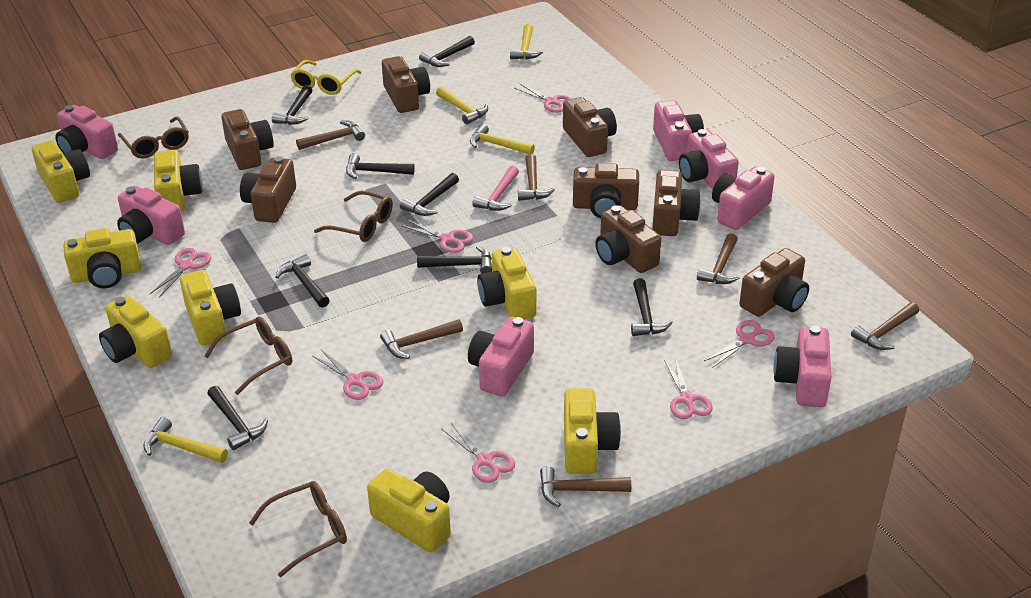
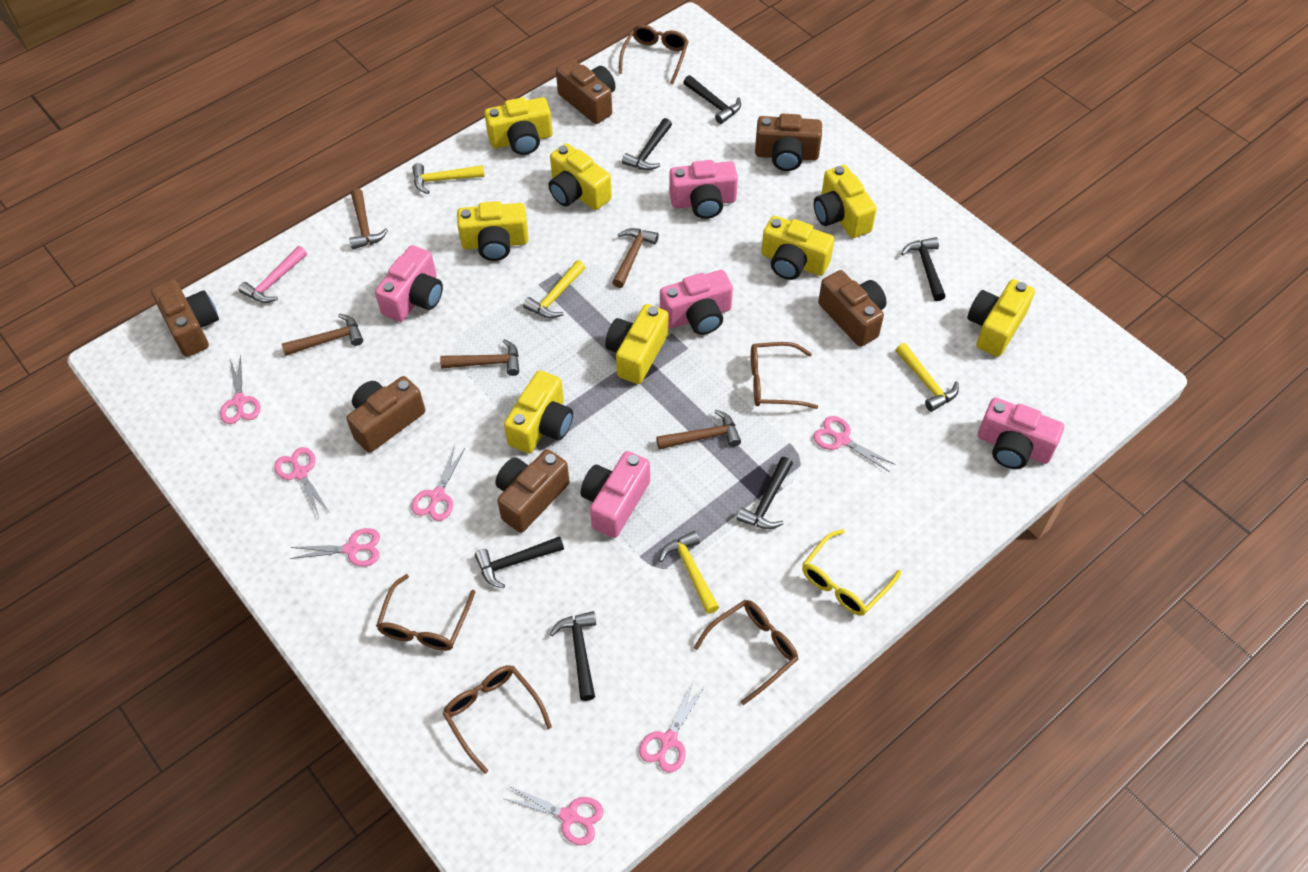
black hammer: 8 -> 6
brown camera: 8 -> 6
brown glasses: 4 -> 5
brown hammer: 6 -> 5
pink camera: 7 -> 5

